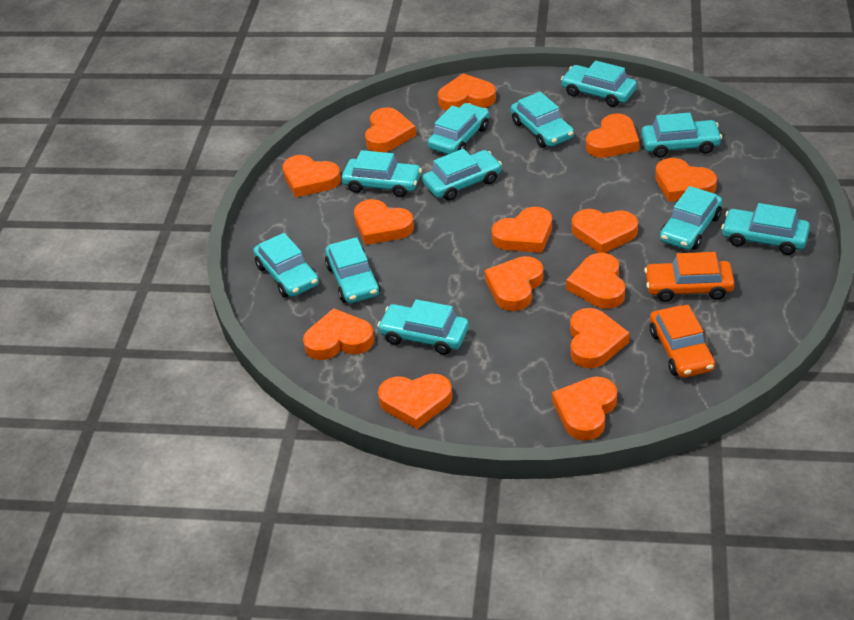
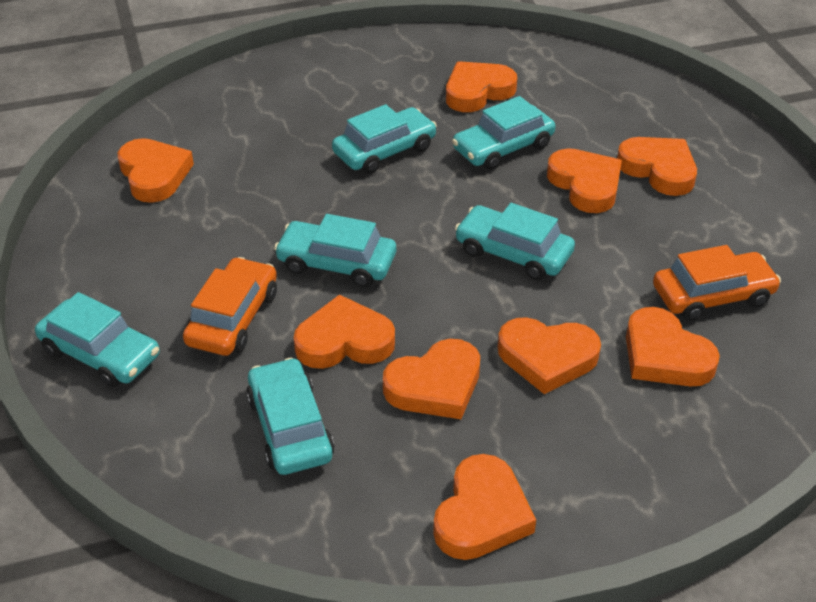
orange heart: 14 -> 9
turquoise car: 11 -> 6

